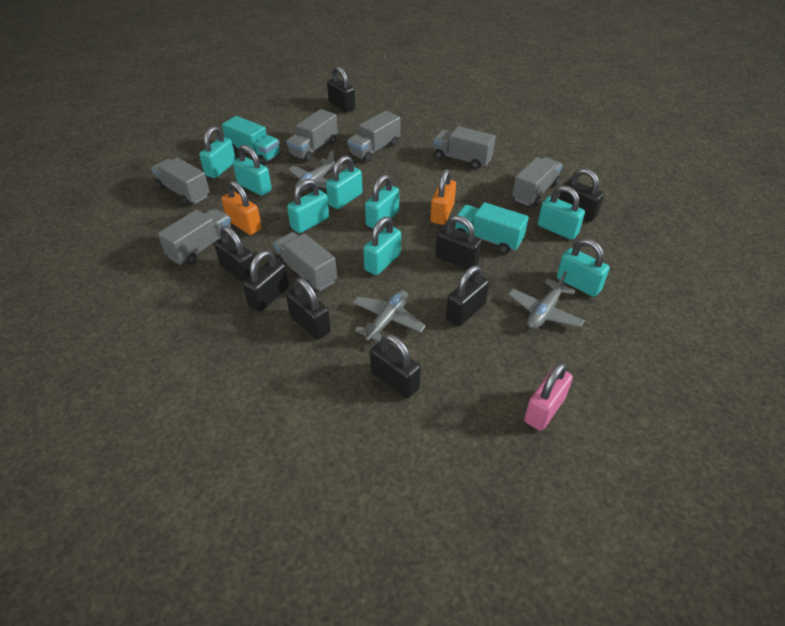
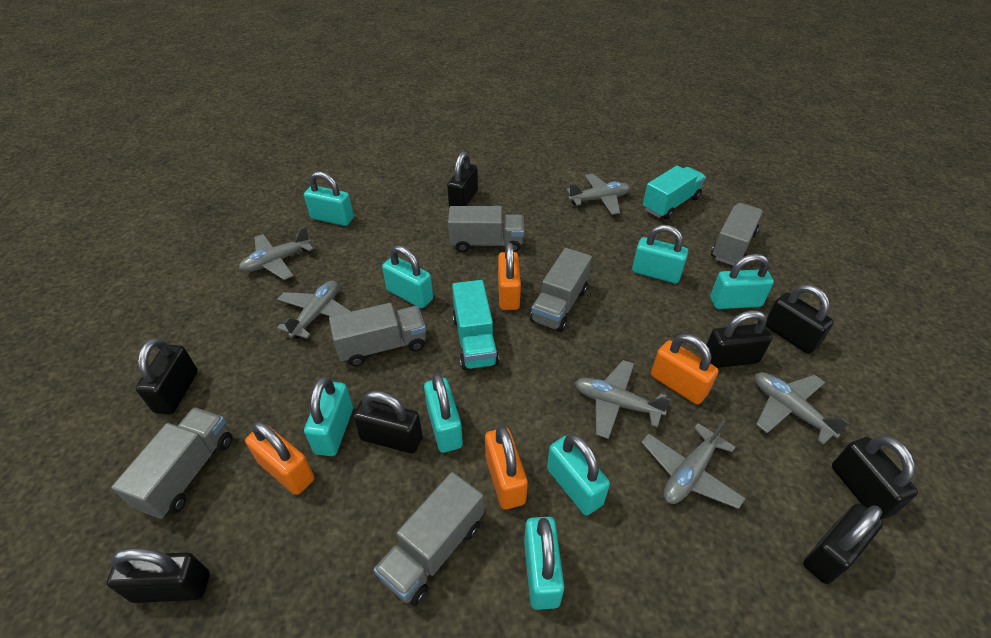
grey plane: 3 -> 6
grey truck: 7 -> 6
orange padlock: 2 -> 4
pink padlock: 1 -> 0

